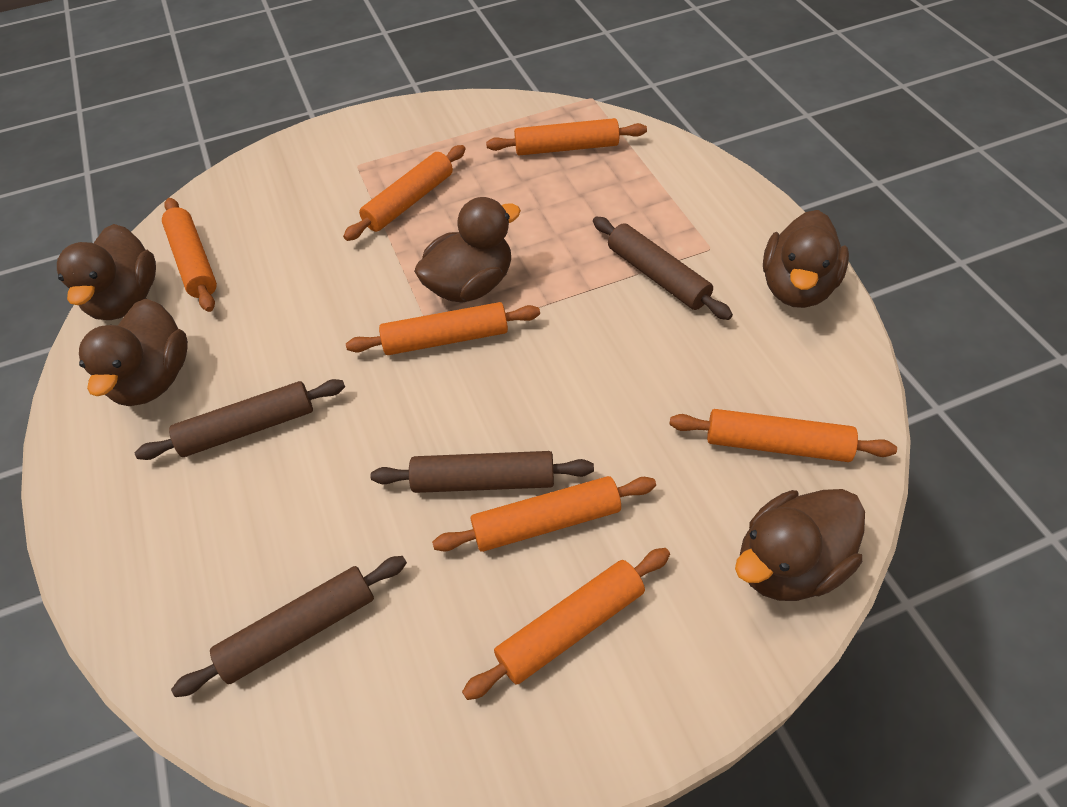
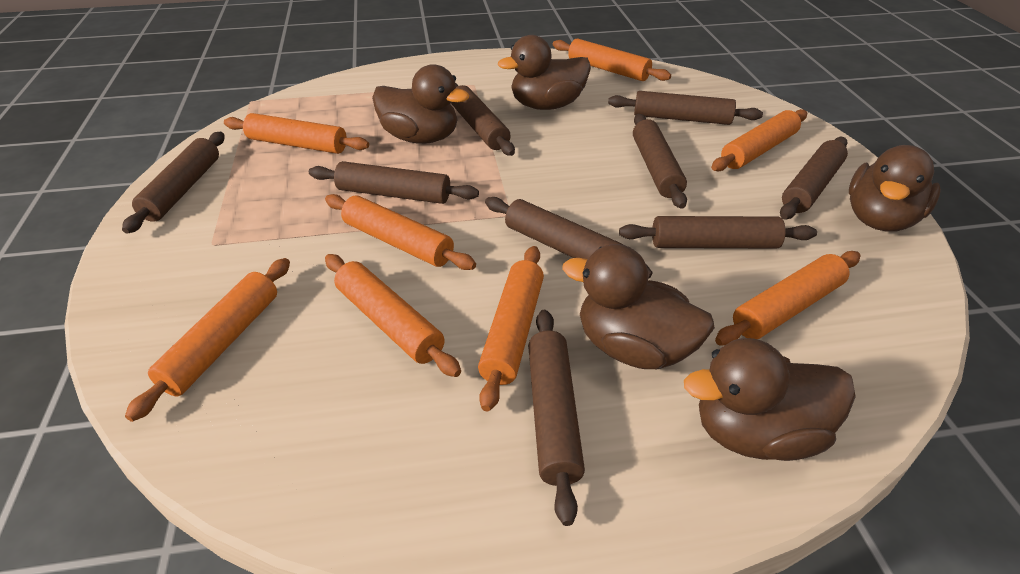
brown rolling pin: 4 -> 9
orange rolling pin: 7 -> 8

